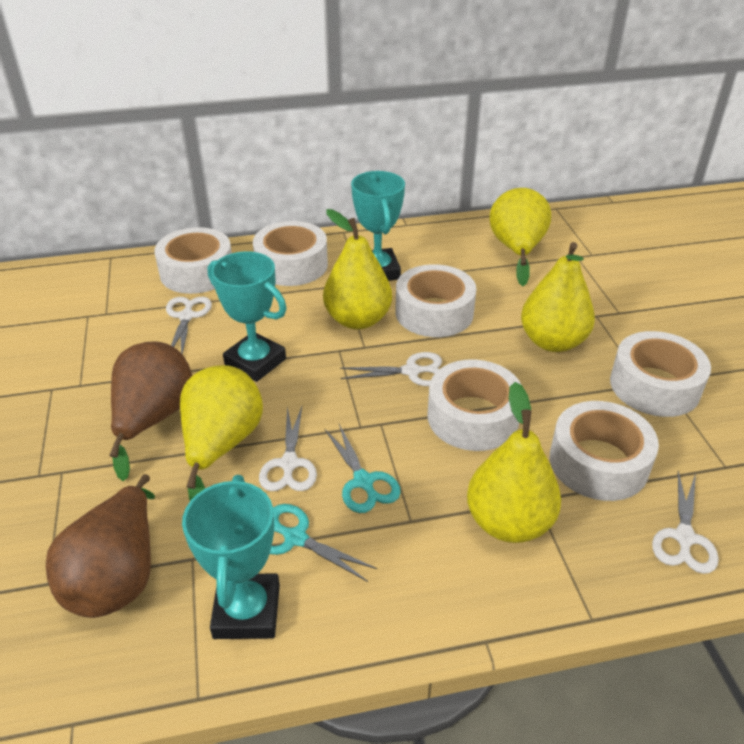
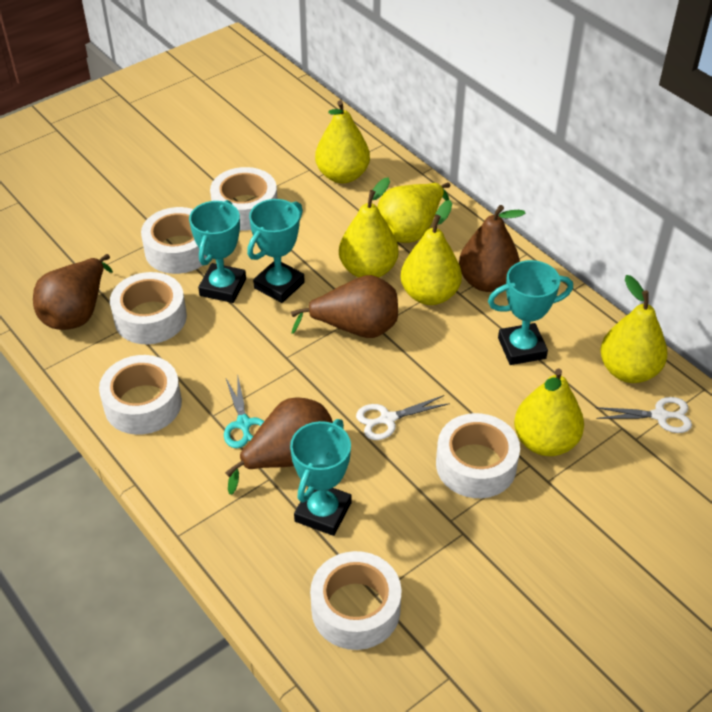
brown pear: 2 -> 4
turquoise scissors: 2 -> 1
turquoise trophy: 3 -> 4
white scissors: 4 -> 2
yellow pear: 5 -> 6

